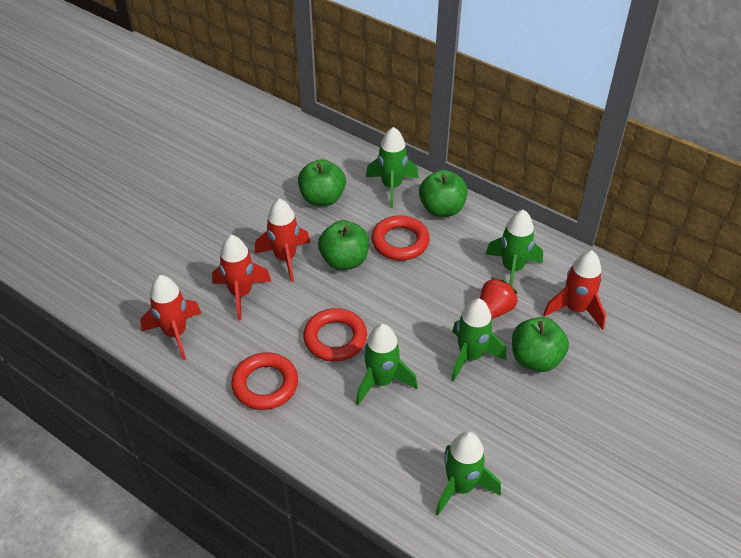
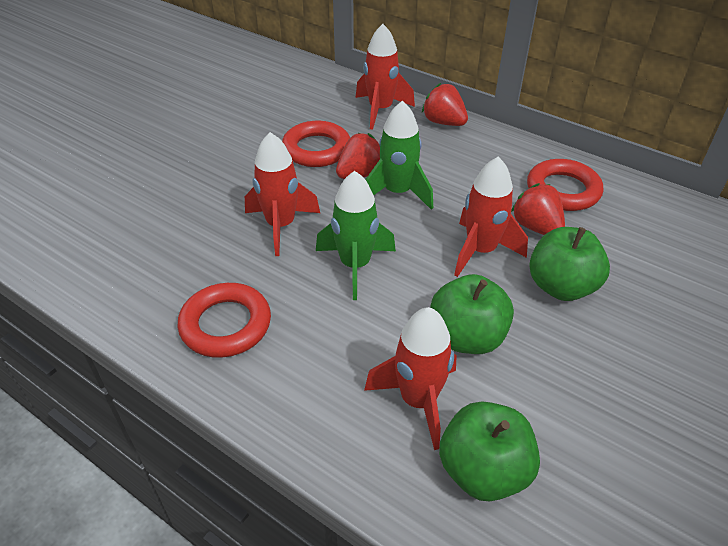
green apple: 4 -> 3
green rocket: 5 -> 2
red strawberry: 1 -> 3

